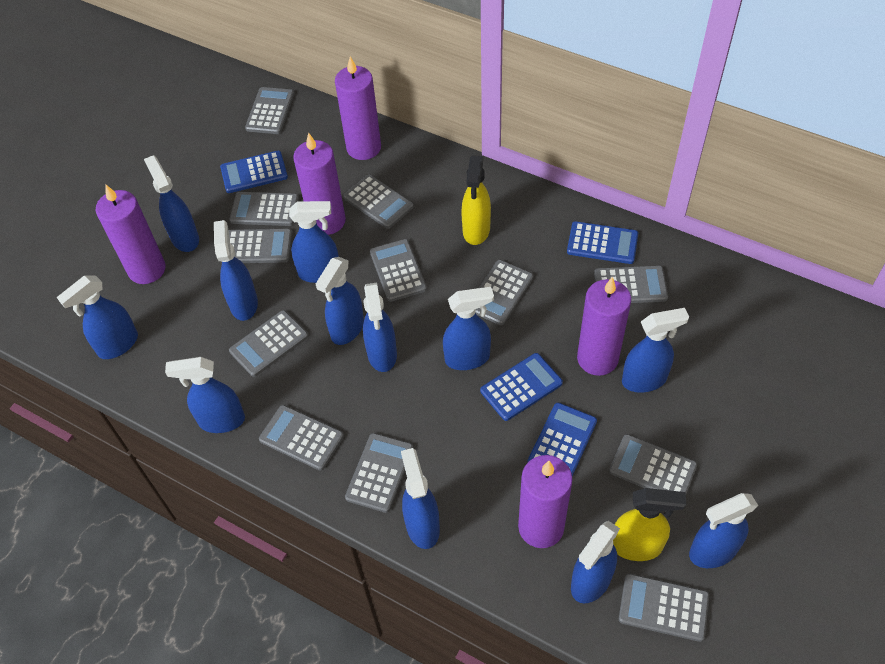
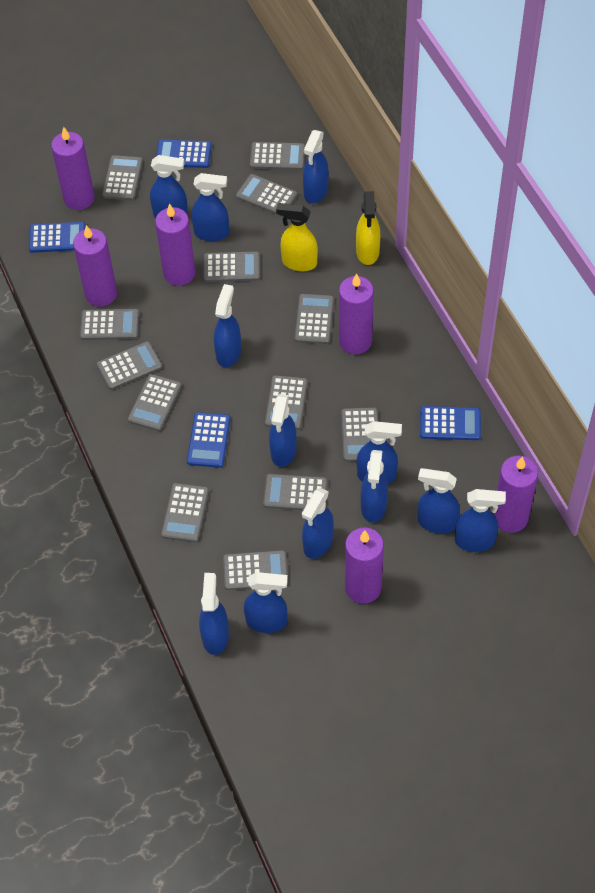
grey calculator: 12 -> 13
purple candle: 5 -> 6

